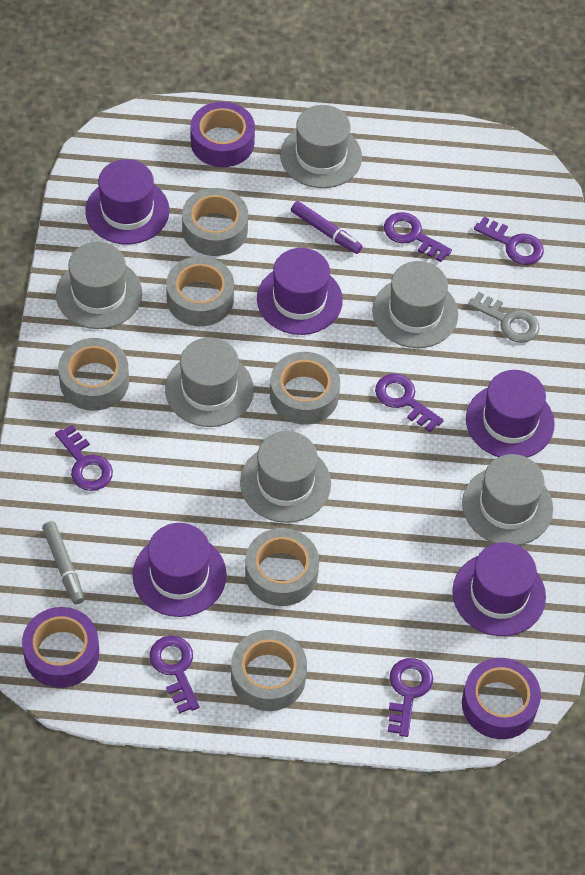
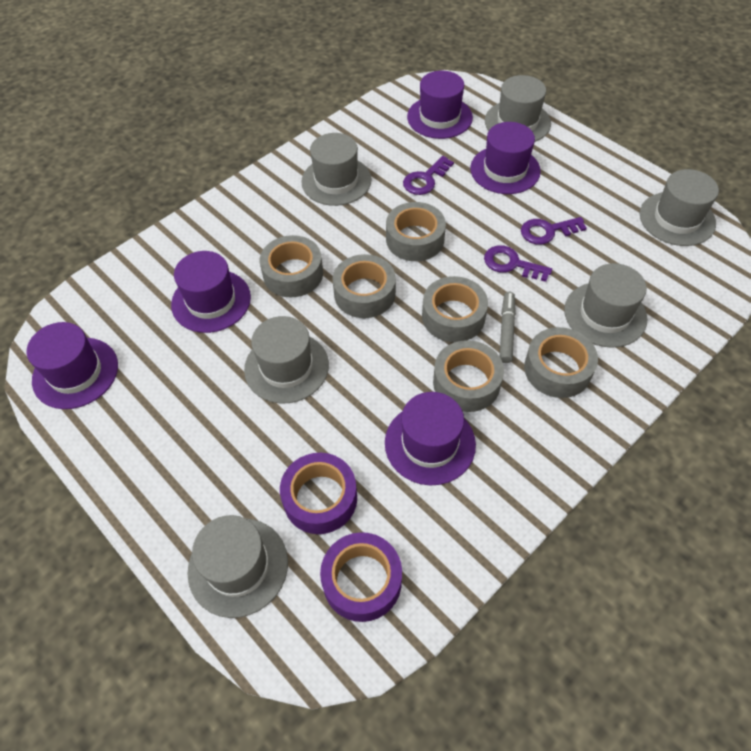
grey key: 1 -> 0
purple key: 6 -> 3
purple marker: 1 -> 0
purple tape: 3 -> 2

